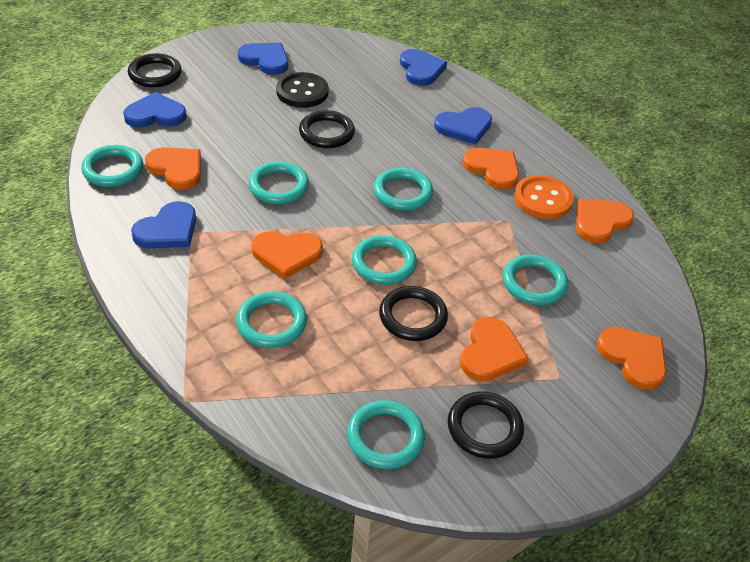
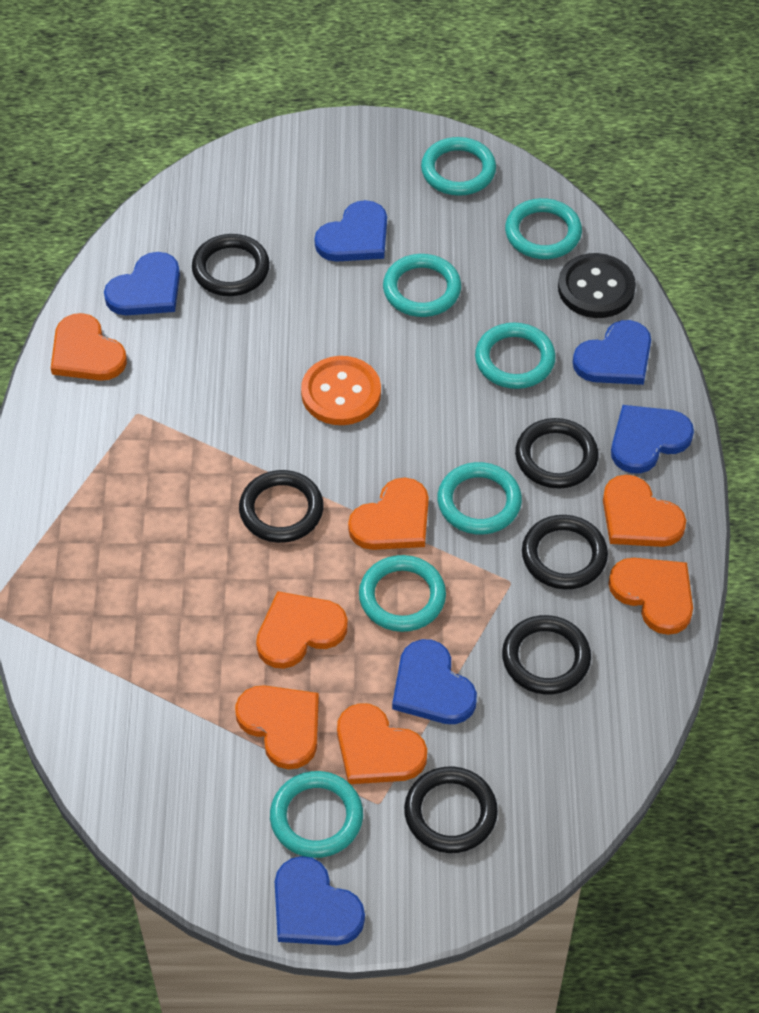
black ring: 4 -> 6
blue heart: 5 -> 6
orange heart: 6 -> 7

